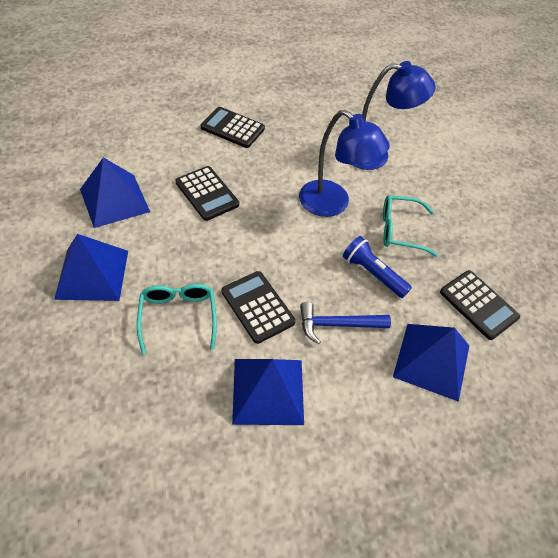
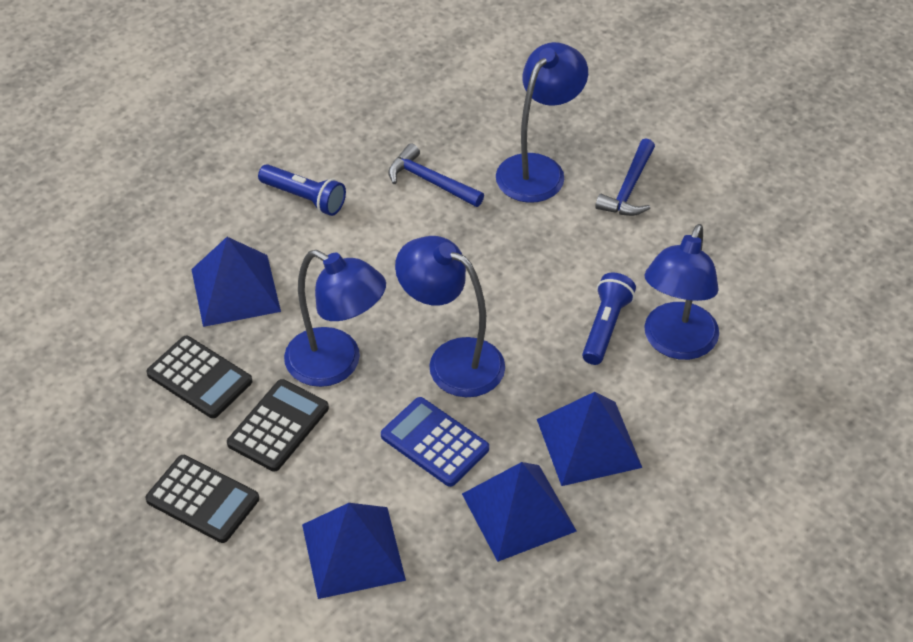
black calculator: 4 -> 3
blue calculator: 0 -> 1
blue flashlight: 1 -> 2
blue hammer: 1 -> 2
blue lamp: 2 -> 4
turquoise glasses: 2 -> 0

